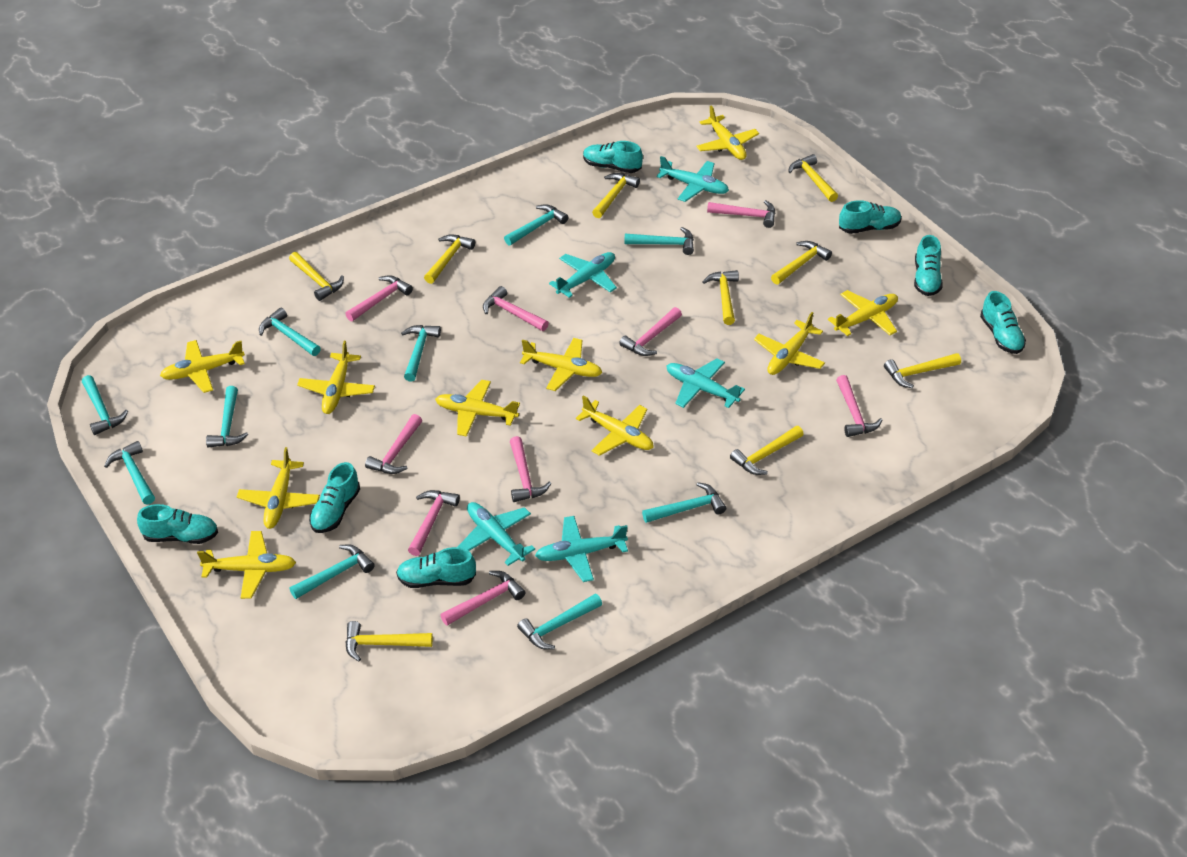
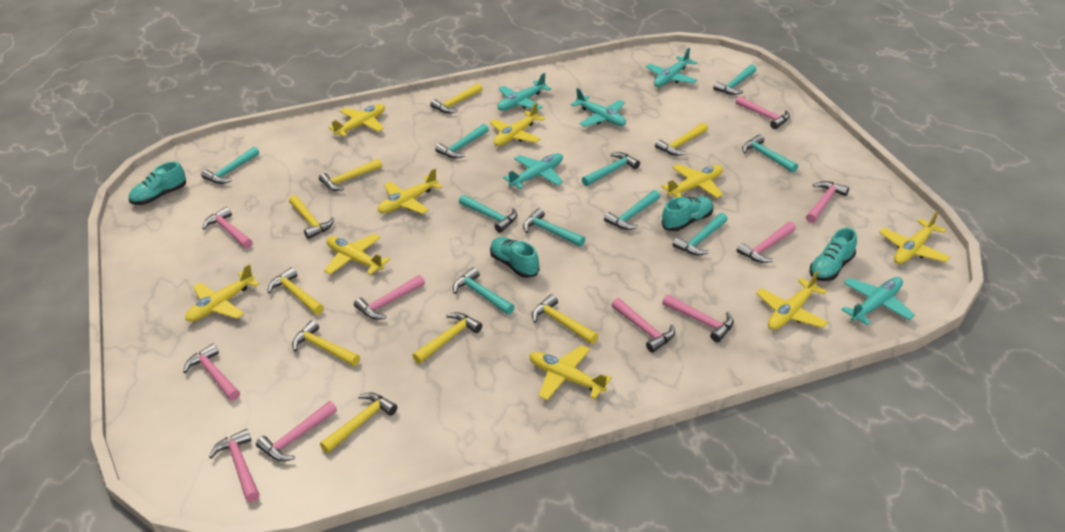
pink hammer: 9 -> 10
turquoise shoe: 7 -> 4
yellow plane: 10 -> 9

